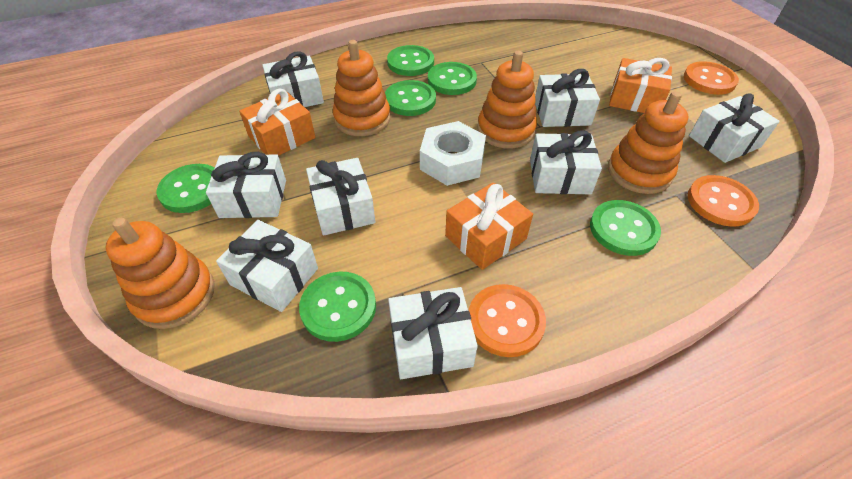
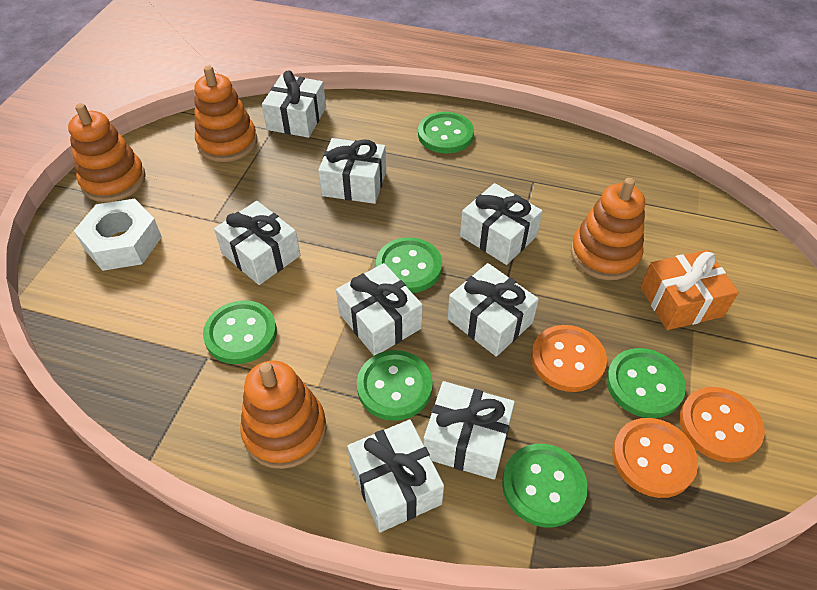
orange gift: 3 -> 1

